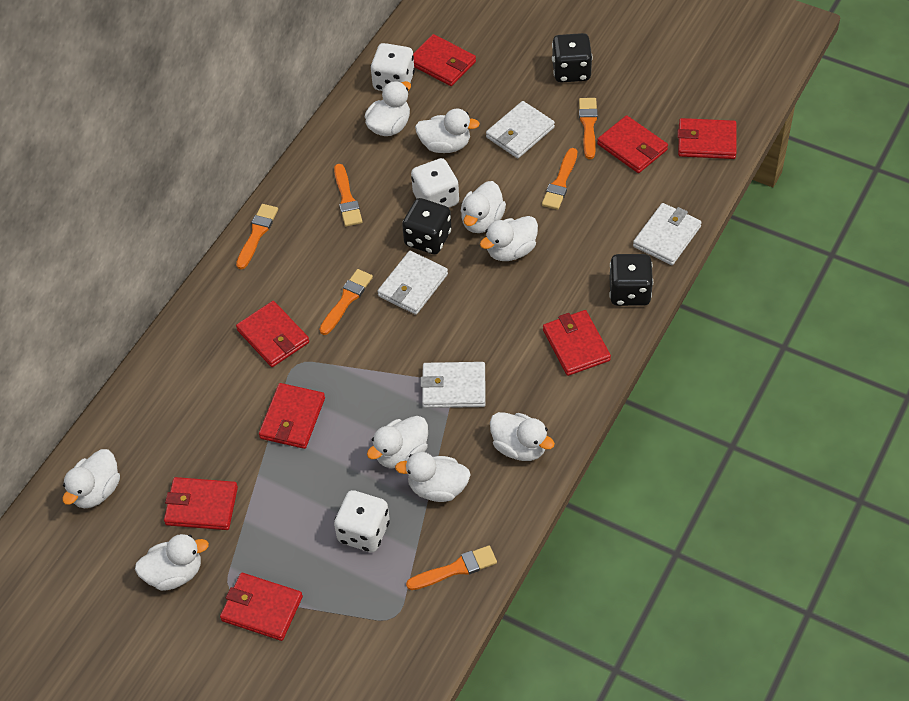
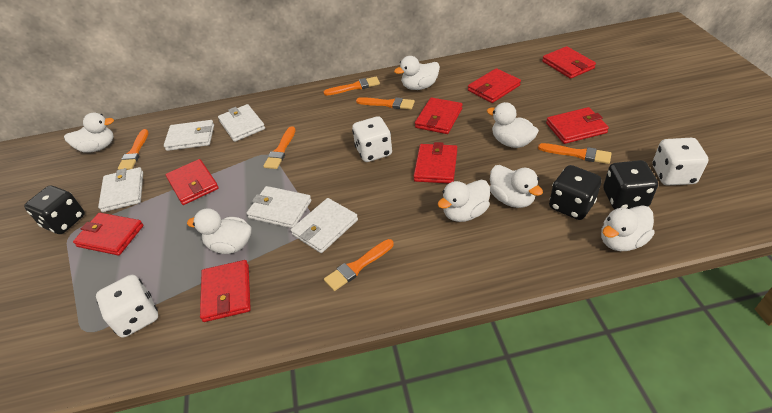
white duck: 9 -> 7
white wallet: 4 -> 5

